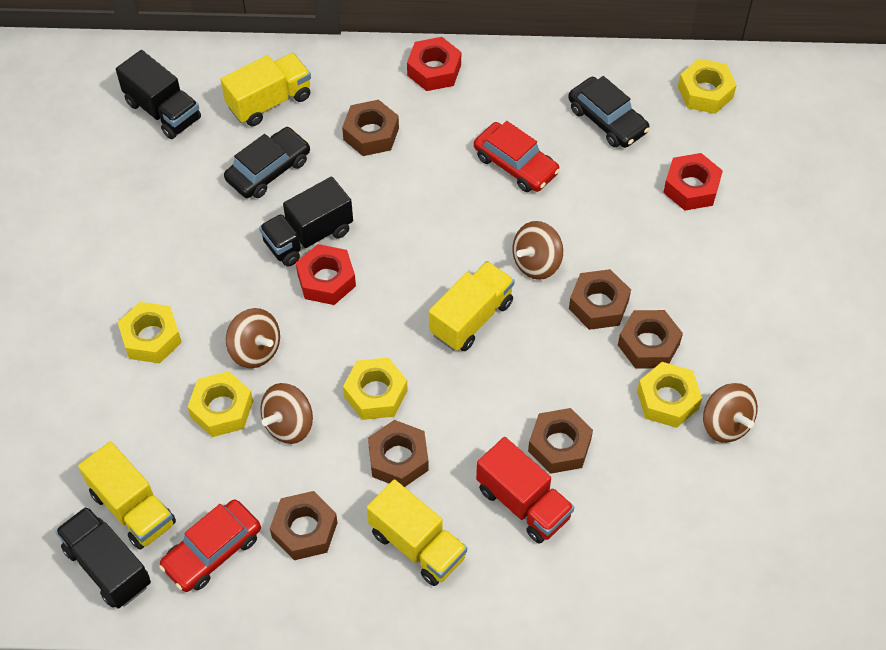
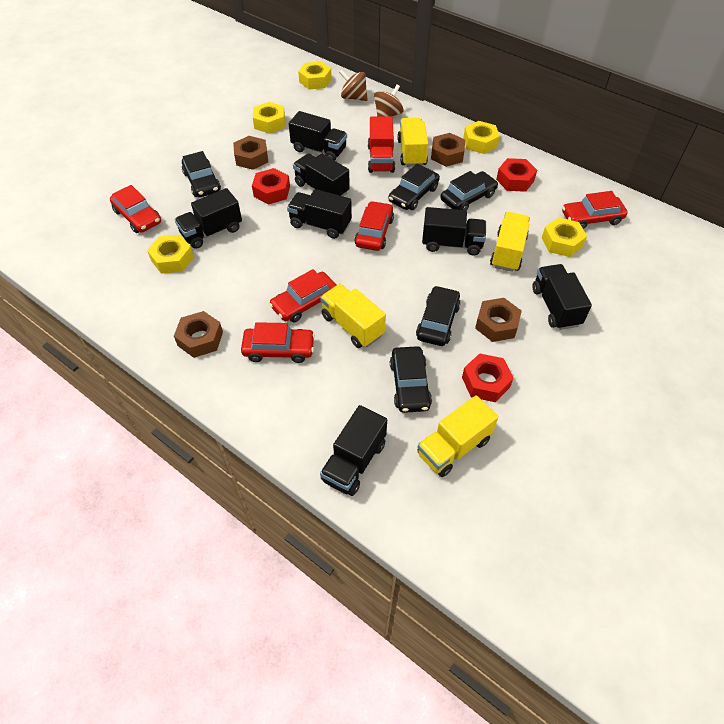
black car: 2 -> 5
black truck: 3 -> 7
brown nut: 6 -> 4
brown spinning top: 4 -> 2
red car: 2 -> 5

